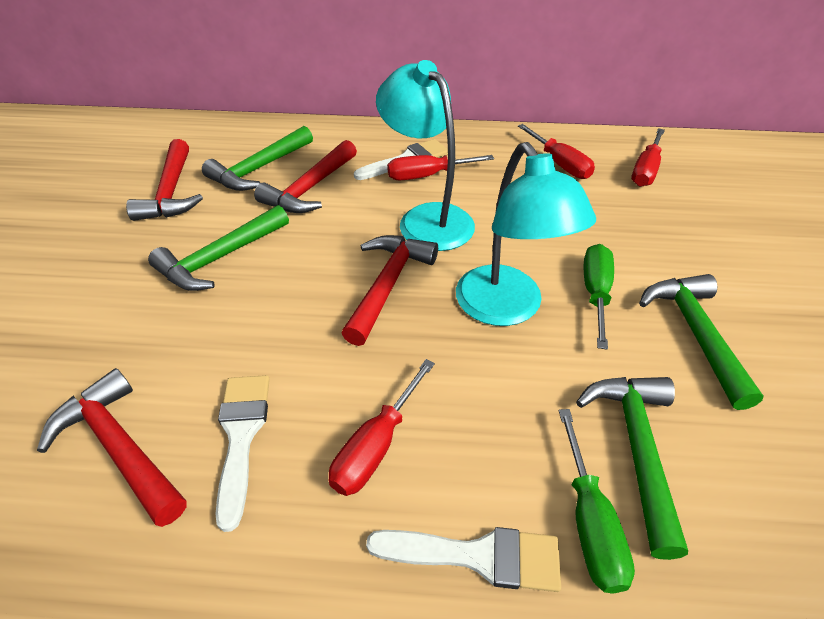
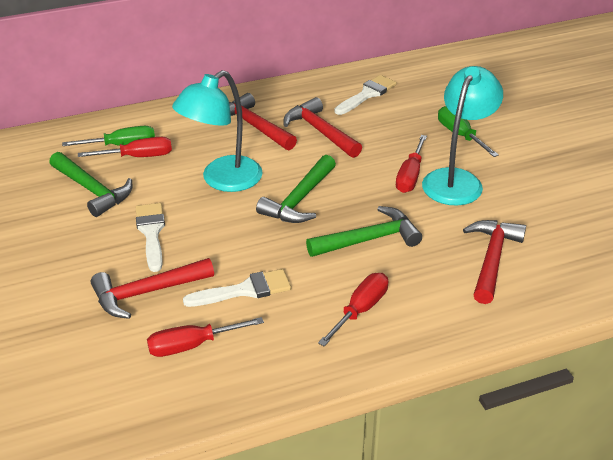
green hammer: 4 -> 3

